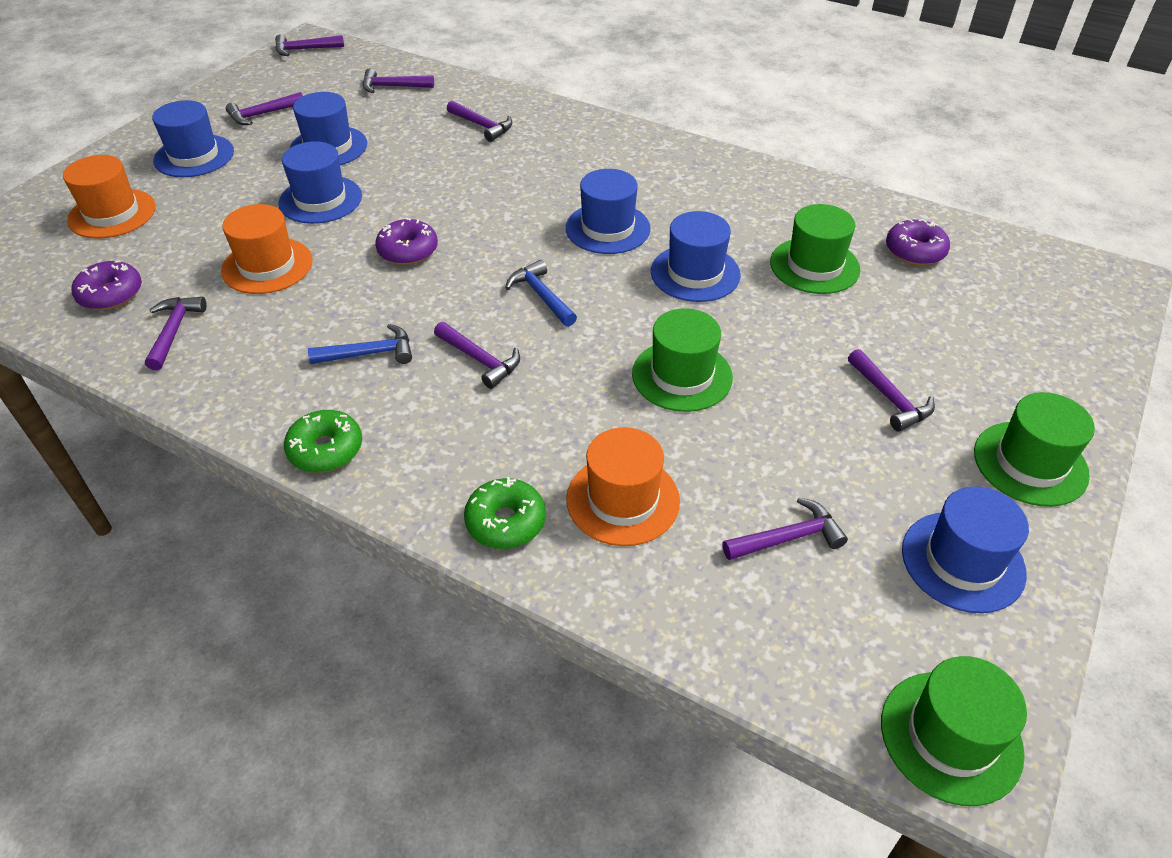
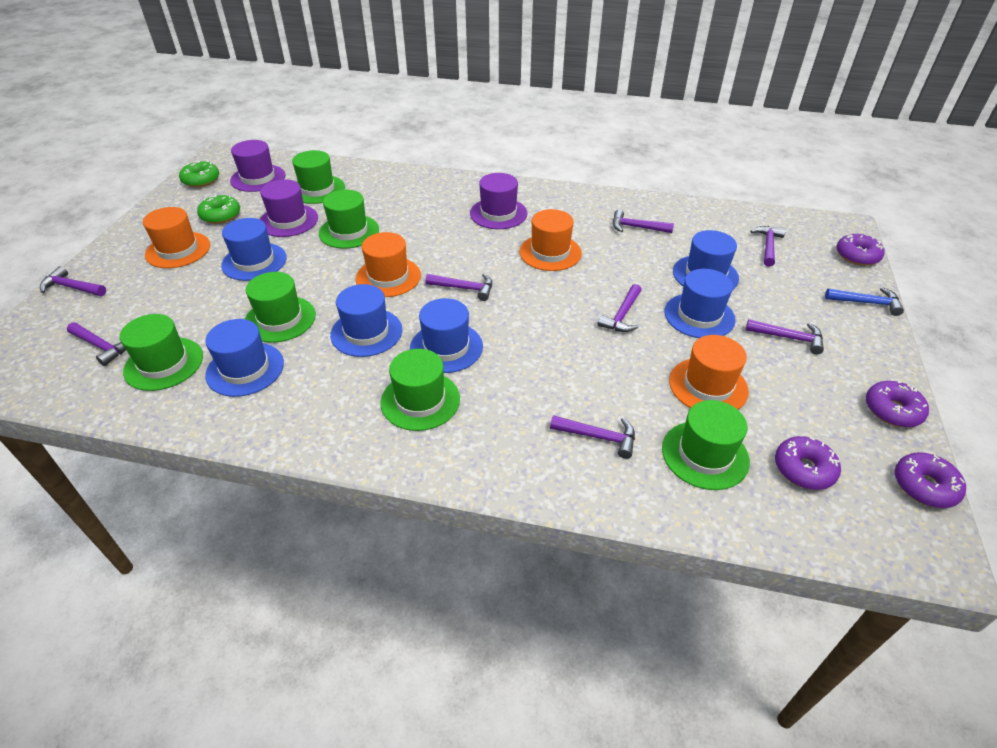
blue hammer: 2 -> 1
green hat: 4 -> 6
orange hat: 3 -> 4
purple donut: 3 -> 4
purple hat: 0 -> 3

